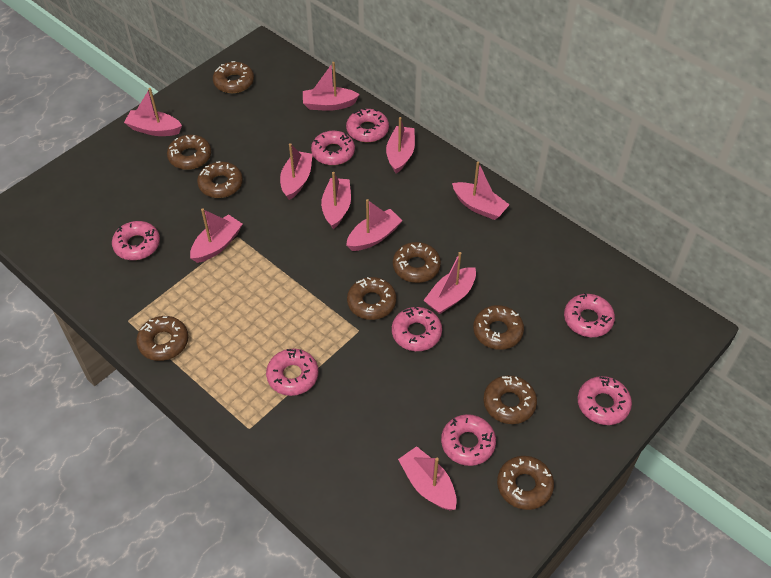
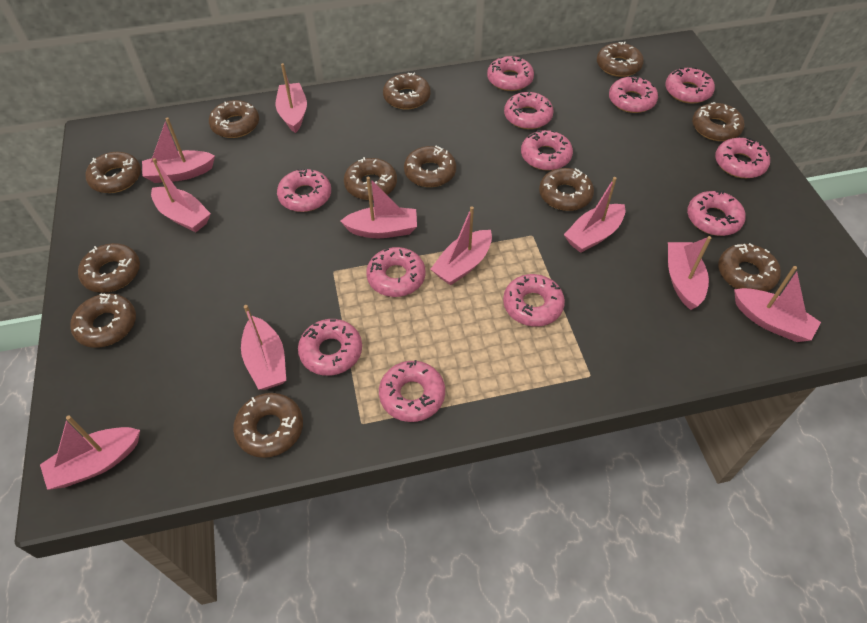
brown donut: 9 -> 12
pink donut: 8 -> 12

